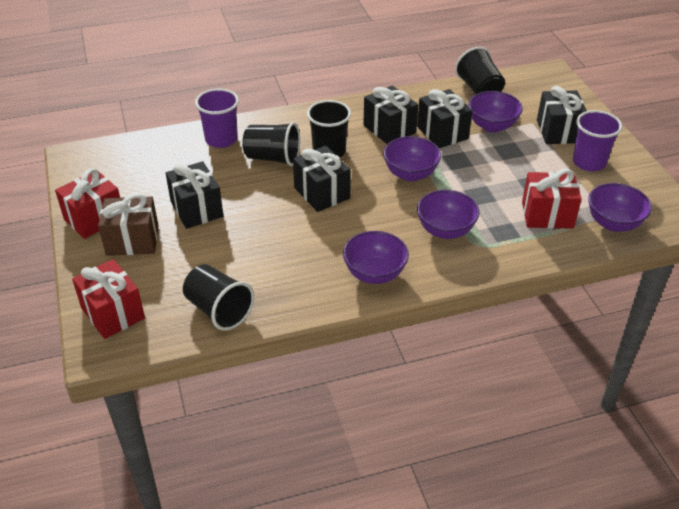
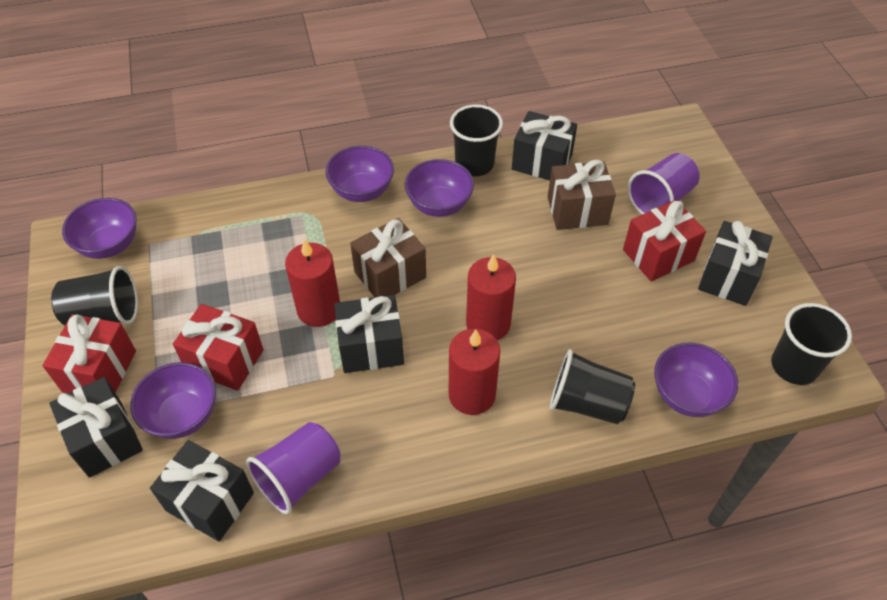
brown gift: 1 -> 2
red candle: 0 -> 3

